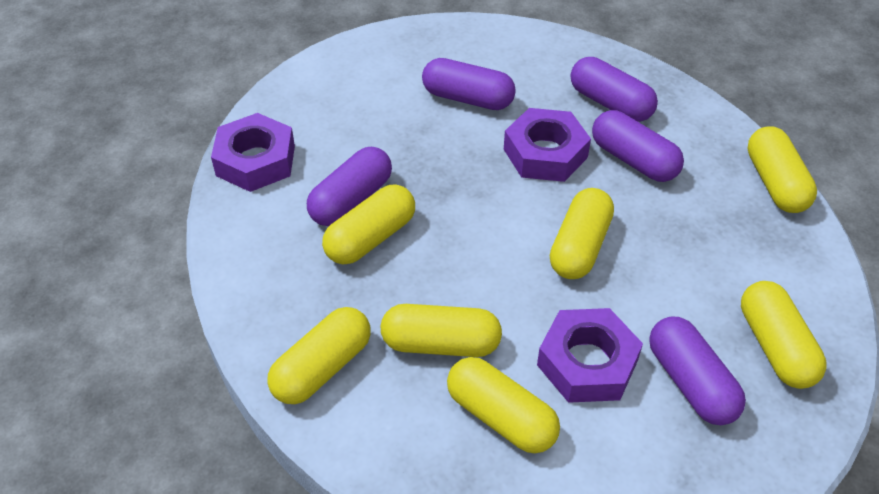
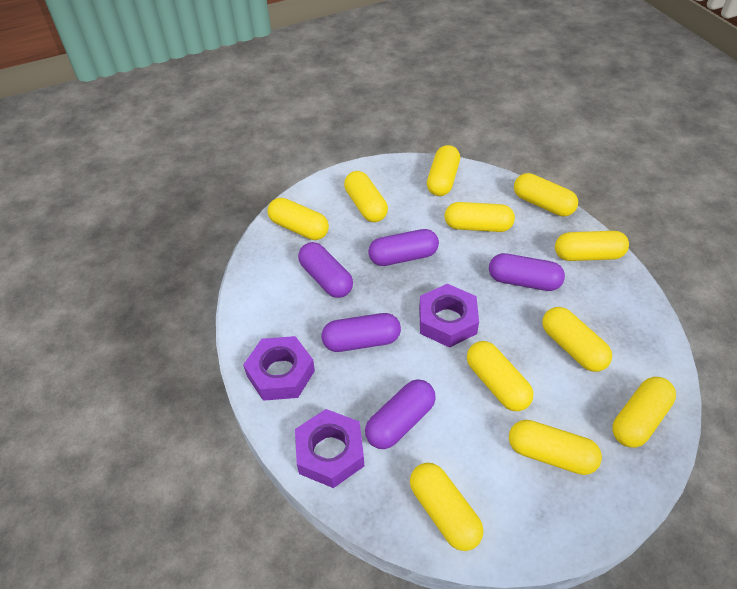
yellow capsule: 7 -> 11

